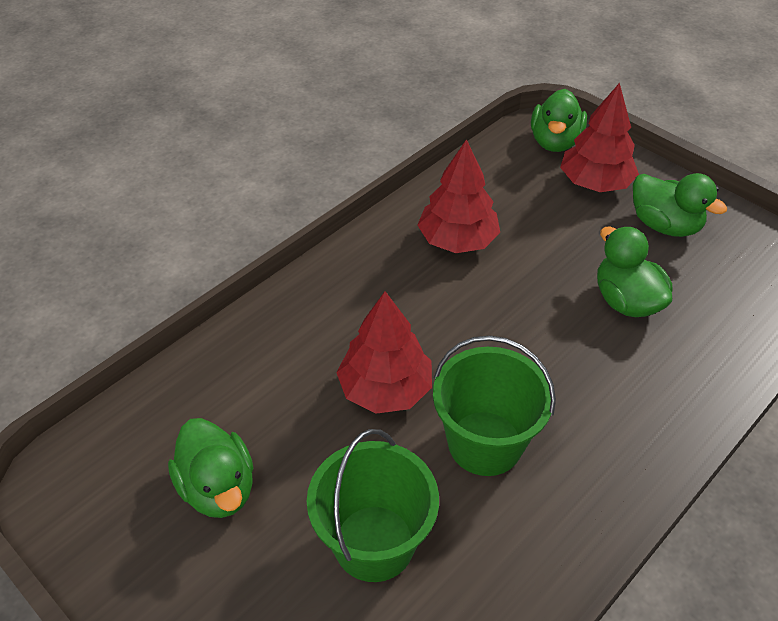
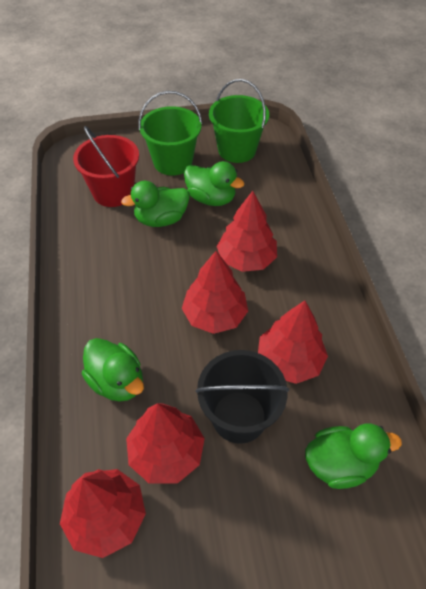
black bucket: 0 -> 1
red bucket: 0 -> 1
red tree: 3 -> 5

